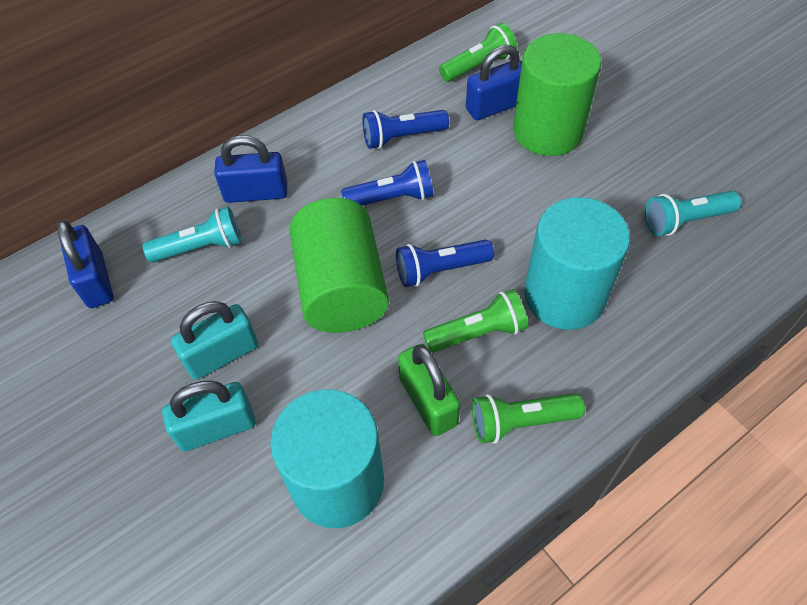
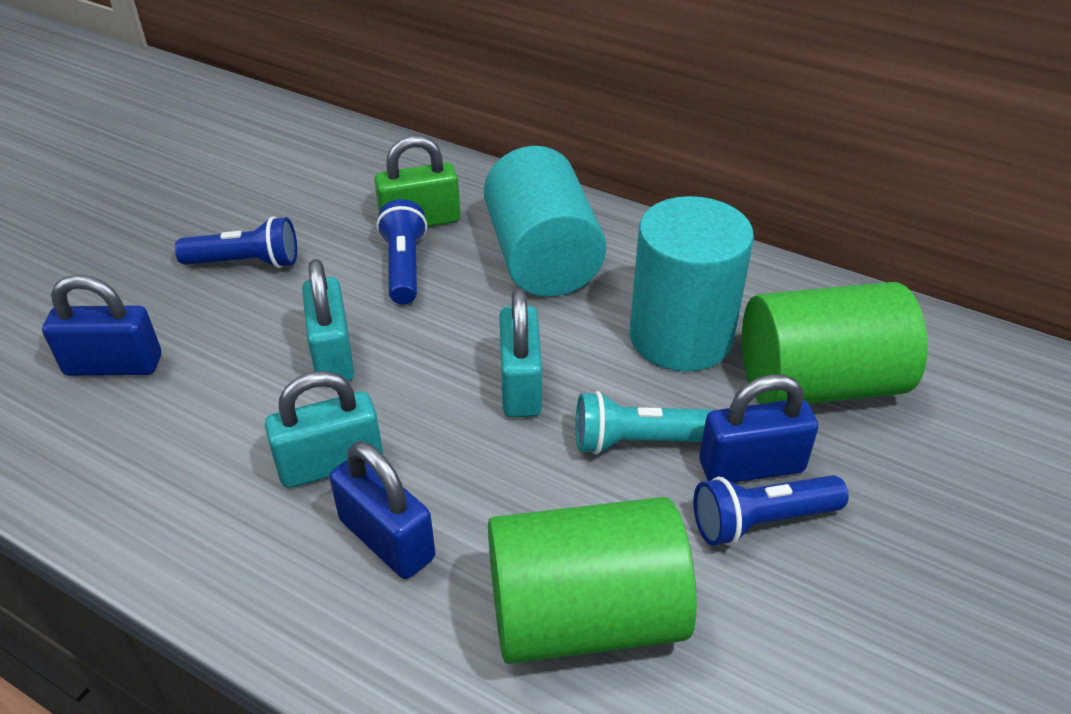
green flashlight: 3 -> 0
turquoise flashlight: 2 -> 1
turquoise padlock: 2 -> 3

